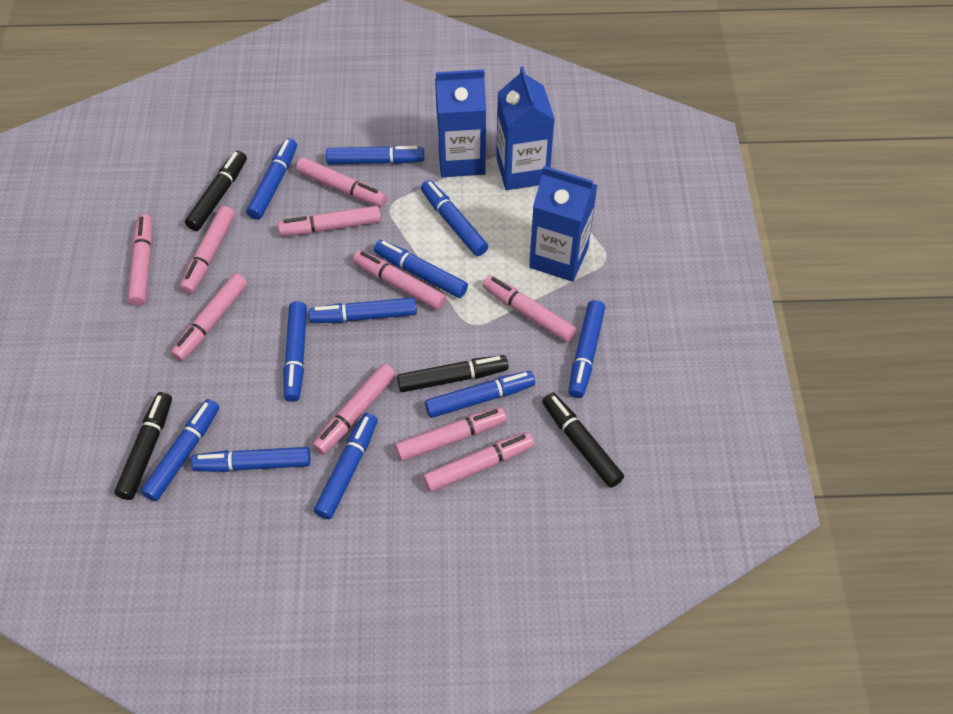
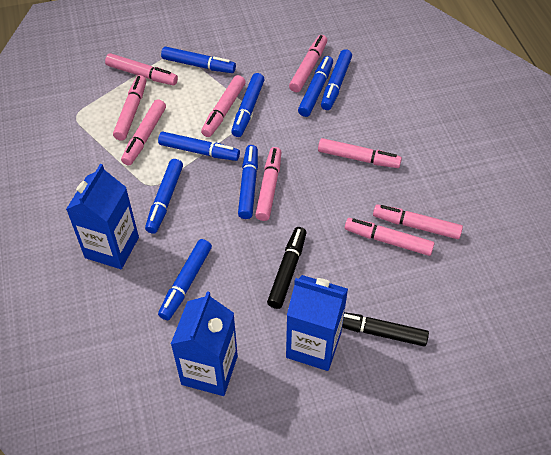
black marker: 4 -> 2
blue marker: 11 -> 8
pink marker: 10 -> 9

